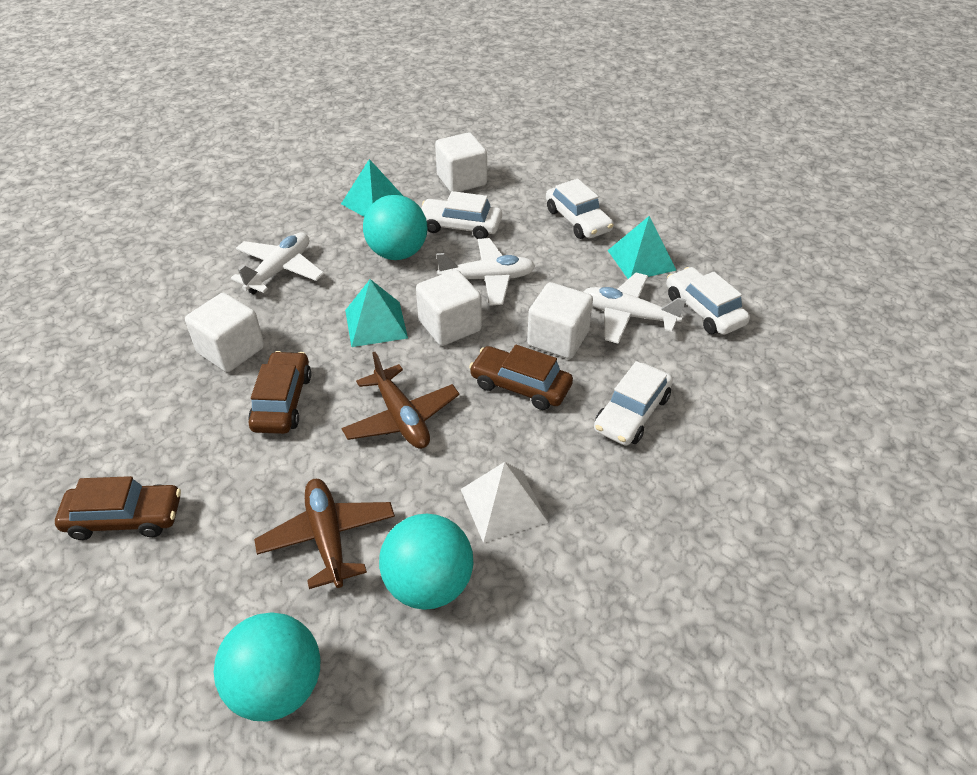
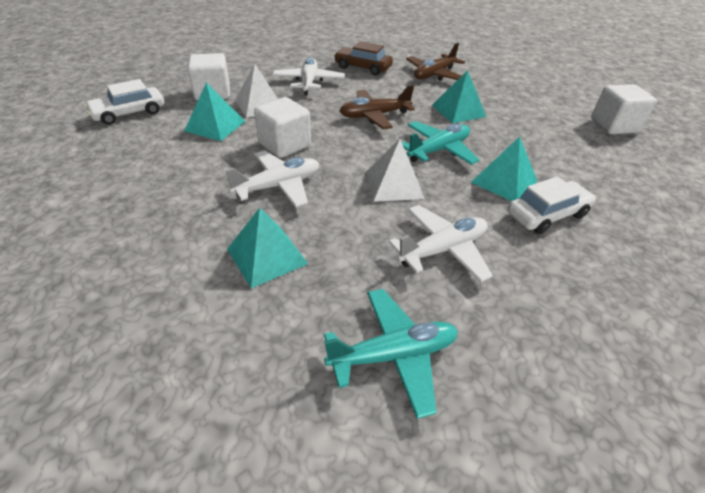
brown car: 3 -> 1
turquoise ball: 3 -> 0
turquoise plane: 0 -> 2
turquoise pyramid: 3 -> 4
white car: 4 -> 2
white cube: 4 -> 3
white pyramid: 1 -> 2

